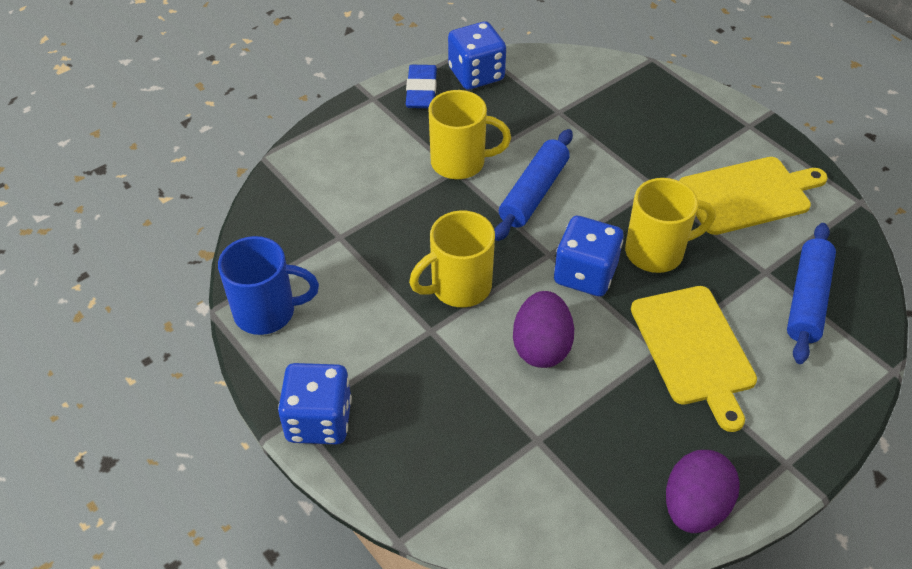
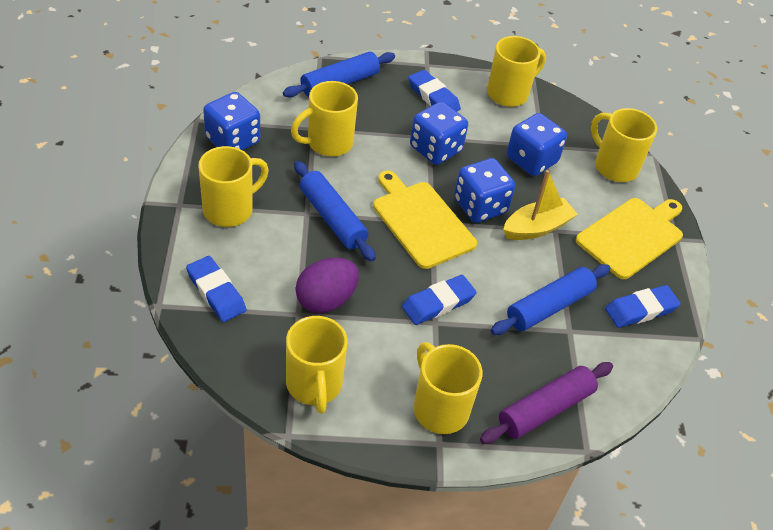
blue dice: 3 -> 4
blue eraser: 1 -> 4
blue mug: 1 -> 0
blue rolling pin: 2 -> 3
purple egg: 2 -> 1
purple rolling pin: 0 -> 1
yellow boat: 0 -> 1
yellow mug: 3 -> 6

